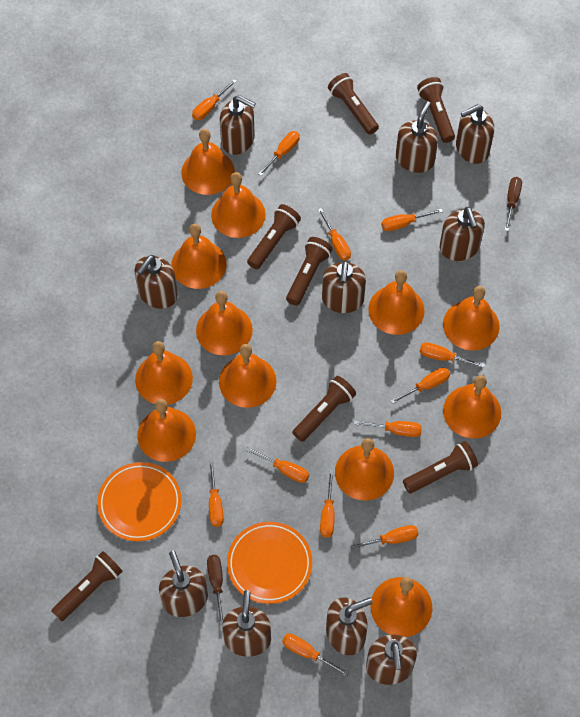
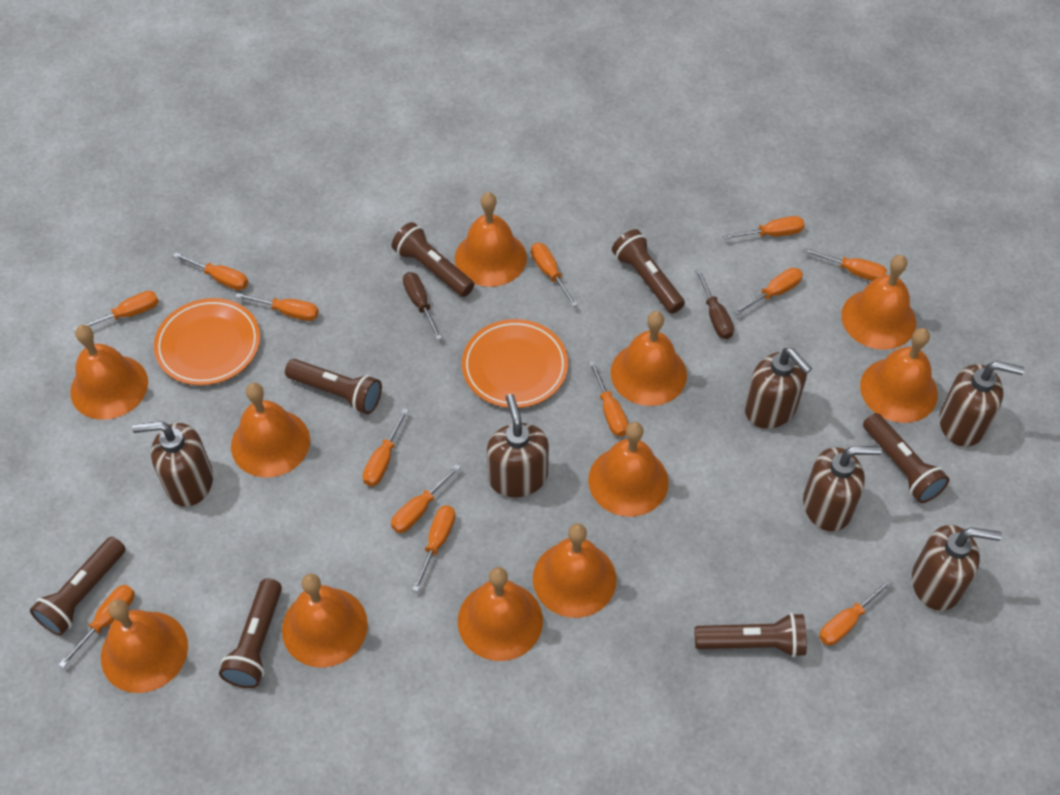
brown soap dispenser: 10 -> 6
orange bell: 12 -> 11
orange screwdriver: 12 -> 13

